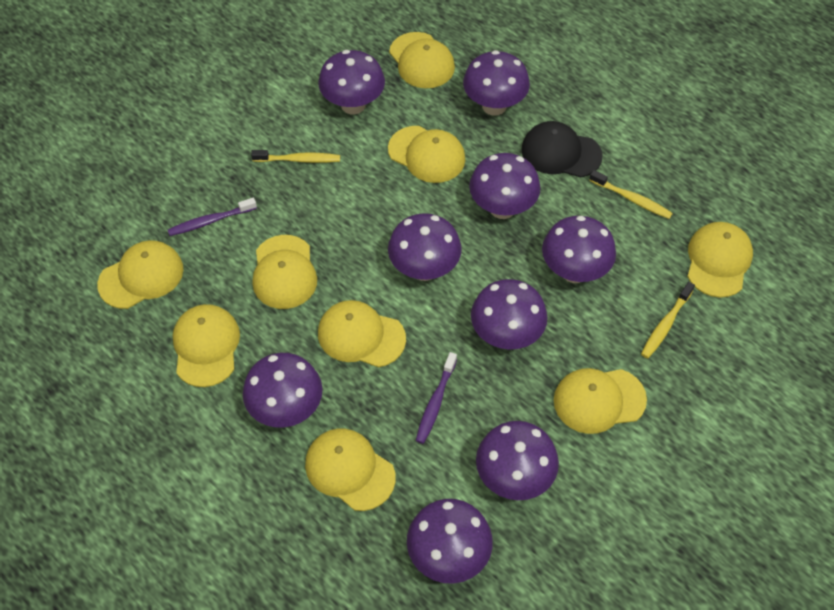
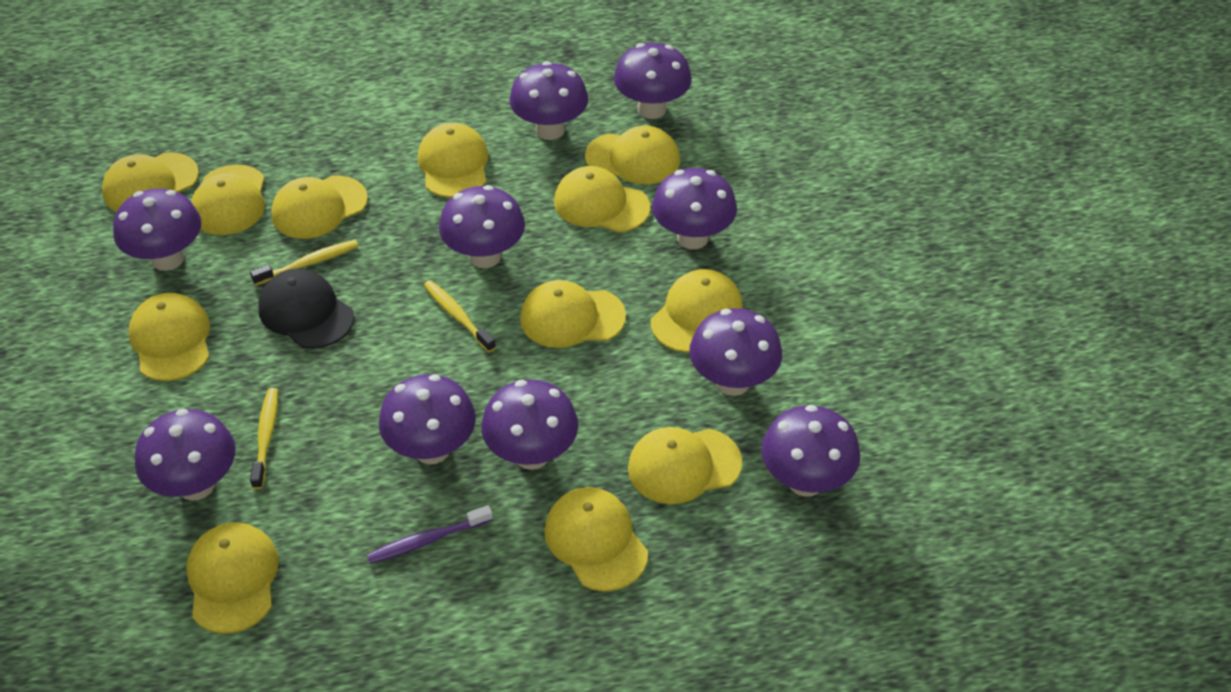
purple mushroom: 9 -> 10
purple toothbrush: 2 -> 1
yellow cap: 9 -> 12

